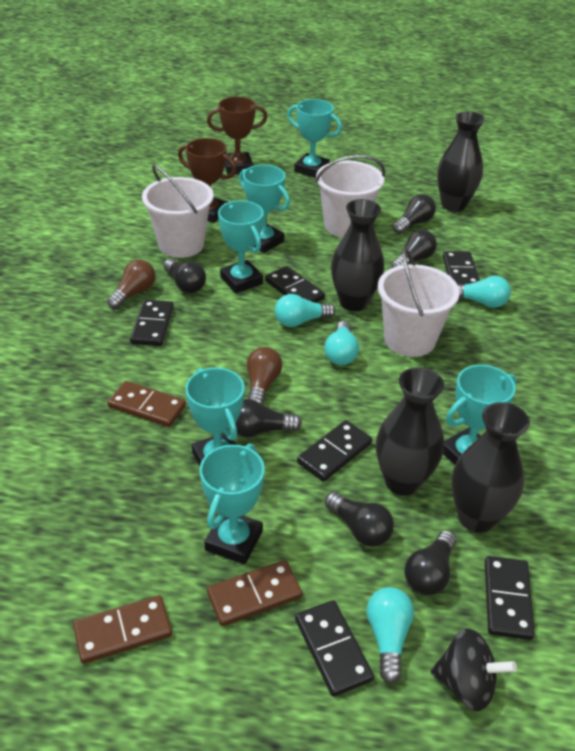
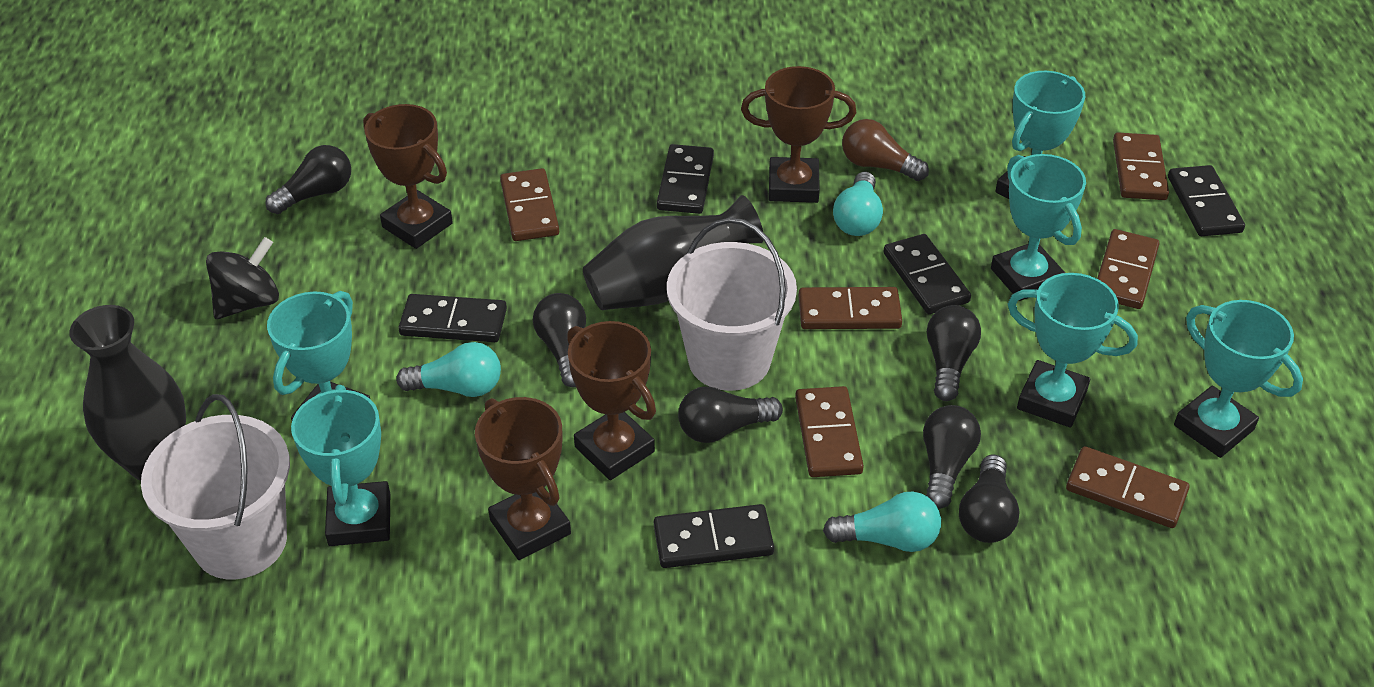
black domino: 6 -> 5
black vase: 4 -> 2
brown domino: 3 -> 6
brown light bulb: 2 -> 1
brown trophy: 2 -> 4
turquoise light bulb: 4 -> 3
white bucket: 3 -> 2

